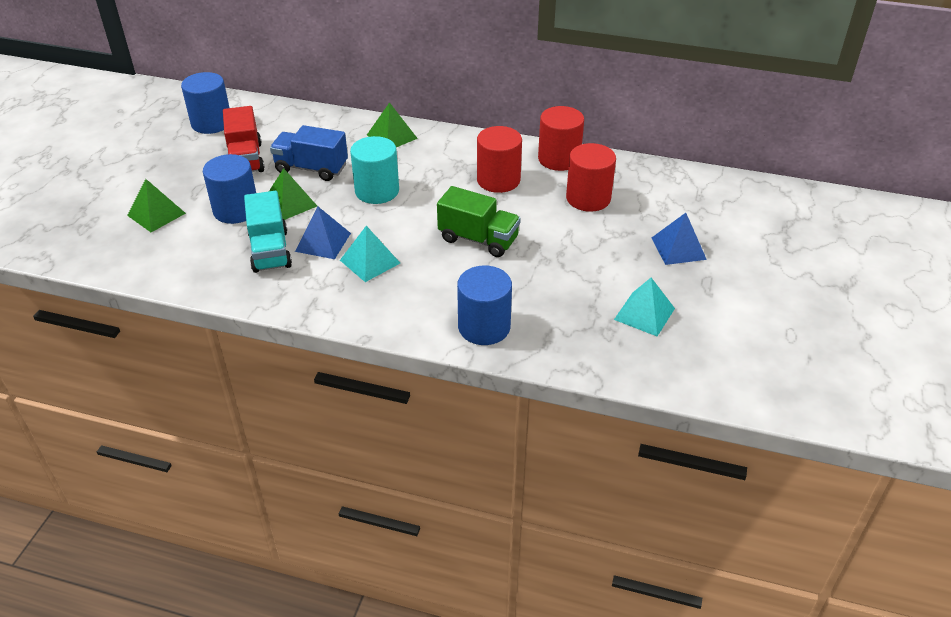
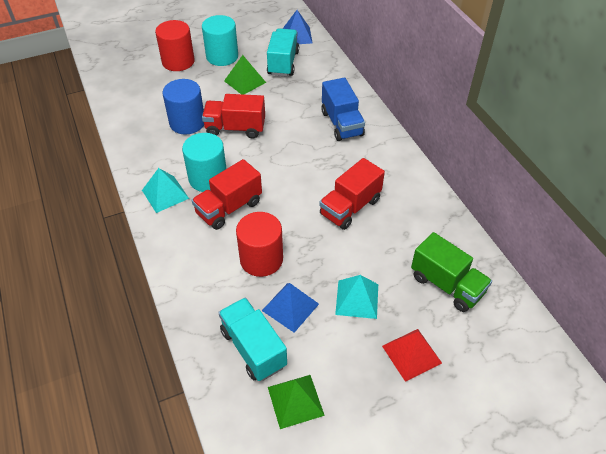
blue cylinder: 3 -> 1
green pyramid: 3 -> 2
red cylinder: 3 -> 2
red pyramid: 0 -> 1
red truck: 1 -> 3
turquoise cylinder: 1 -> 2
turquoise truck: 1 -> 2

